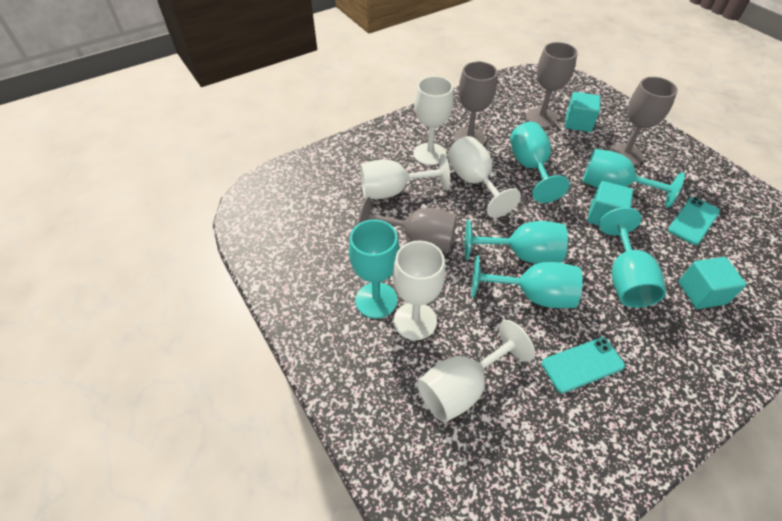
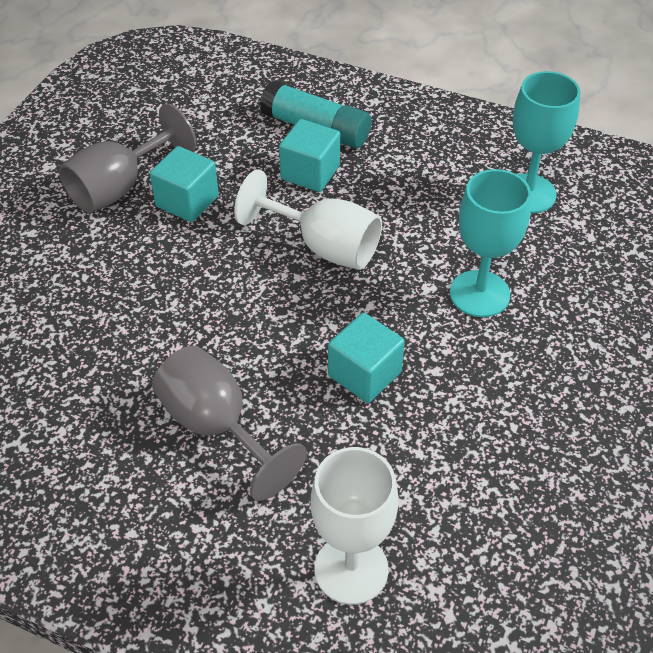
grey goblet: 4 -> 2
turquoise glue stick: 0 -> 1
turquoise goblet: 6 -> 2
turquoise phone: 2 -> 0
white goblet: 5 -> 2

